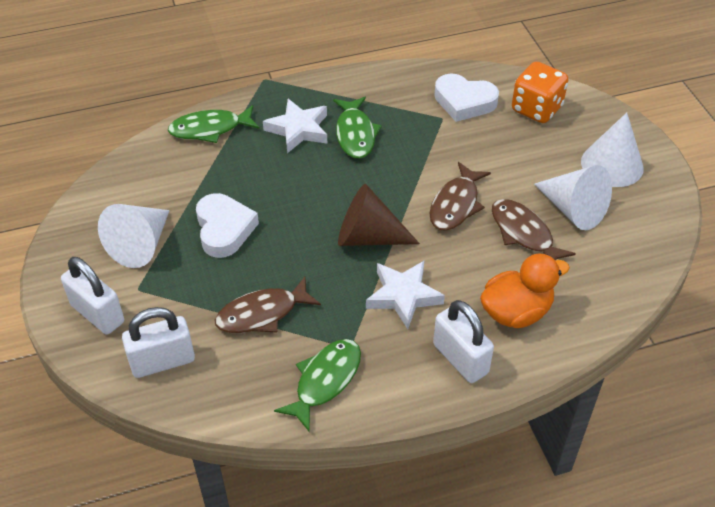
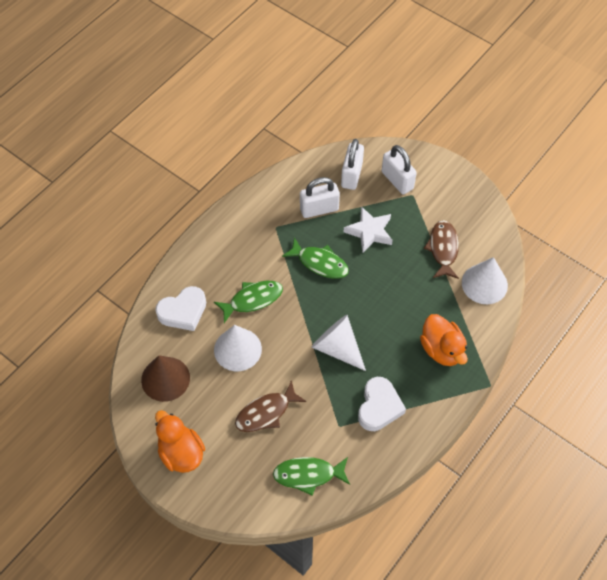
brown fish: 3 -> 2
orange dice: 1 -> 0
orange duck: 1 -> 2
white star: 2 -> 1

